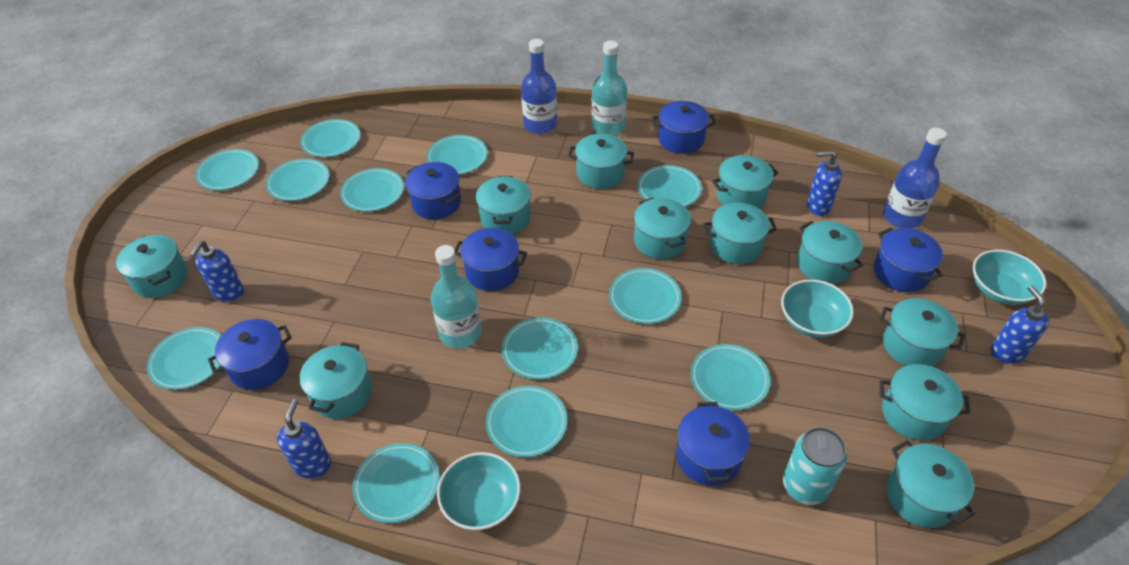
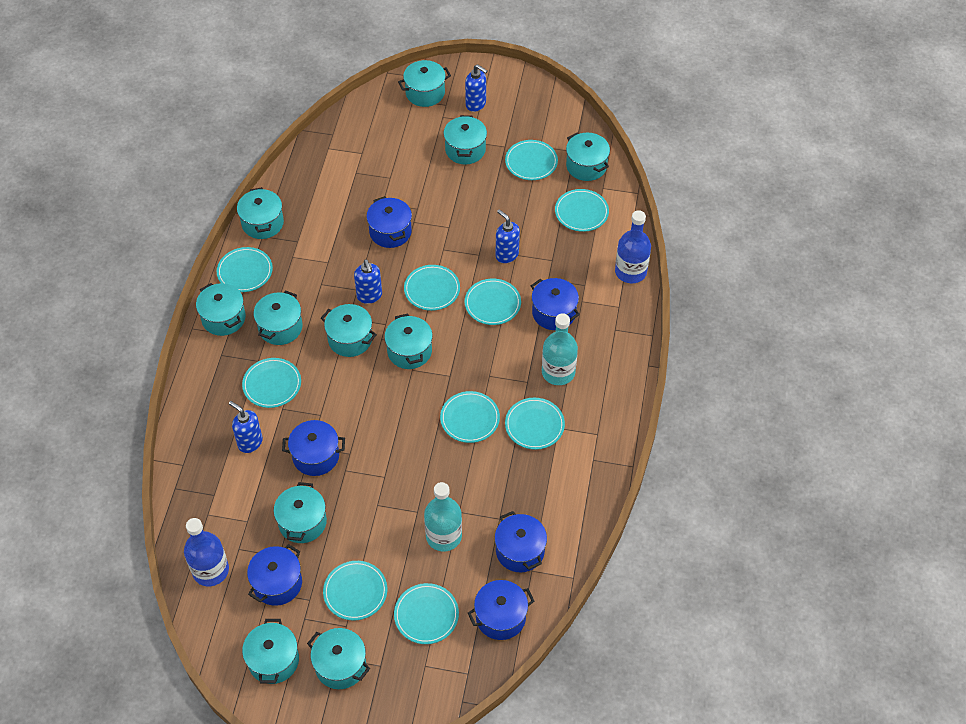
turquoise bowl: 3 -> 0
turquoise can: 1 -> 0
turquoise plate: 12 -> 10

